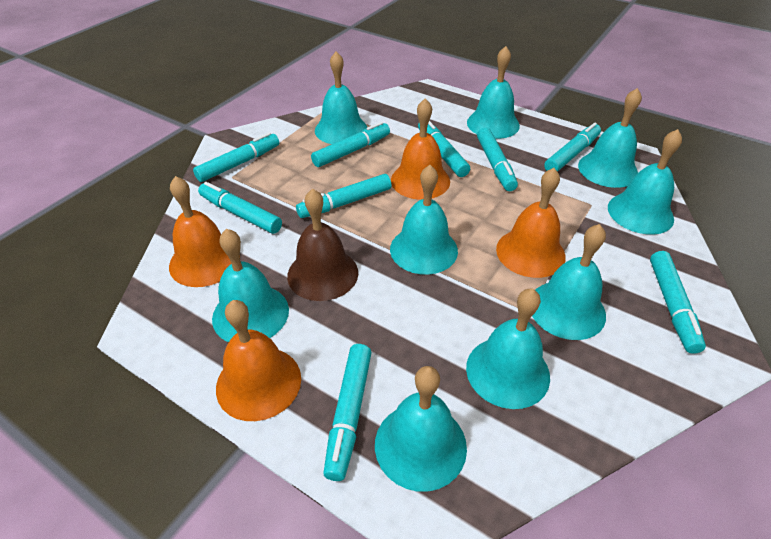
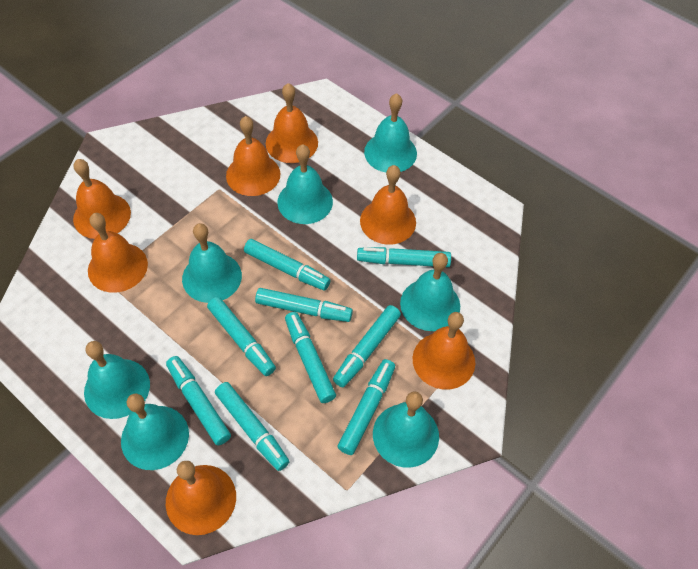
brown bell: 1 -> 0
orange bell: 4 -> 7
turquoise bell: 9 -> 7

